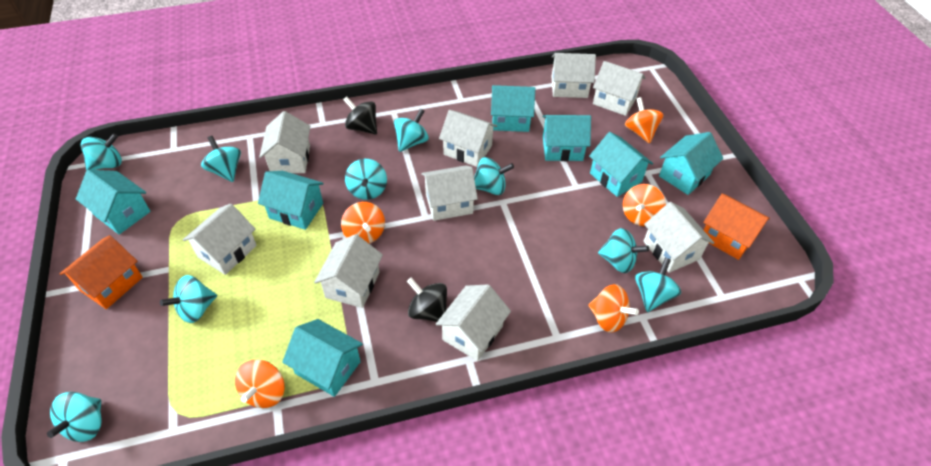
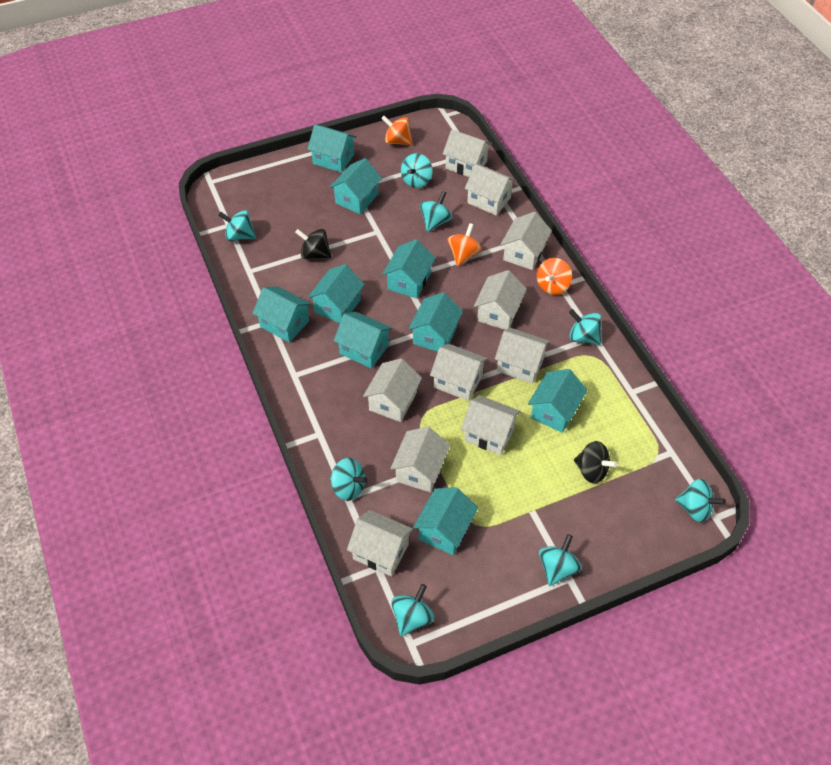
orange house: 2 -> 0
orange spinning top: 5 -> 3
turquoise house: 7 -> 9
turquoise spinning top: 9 -> 8
white house: 9 -> 10

